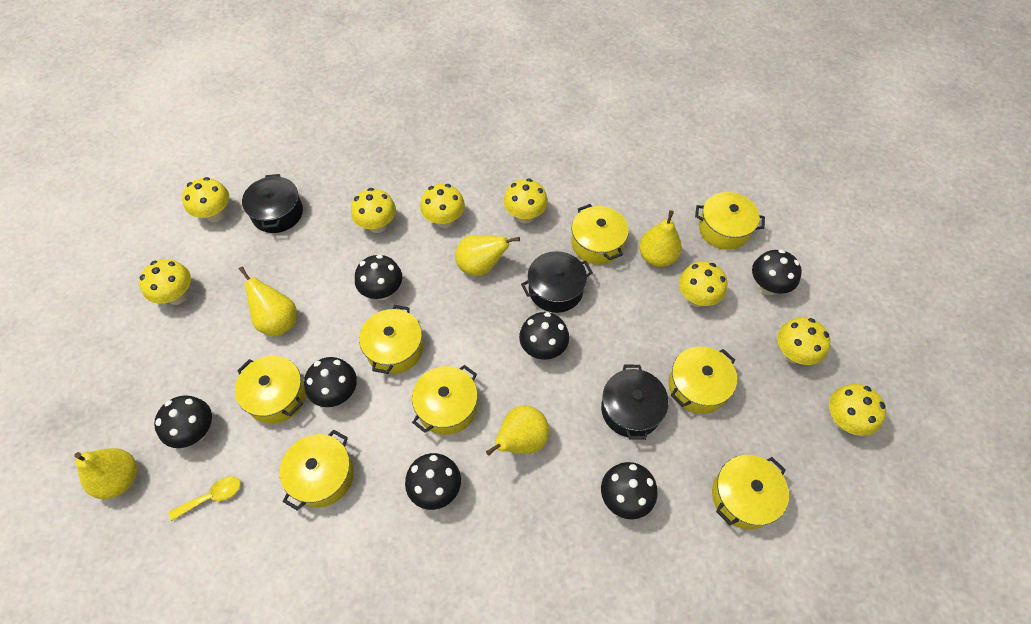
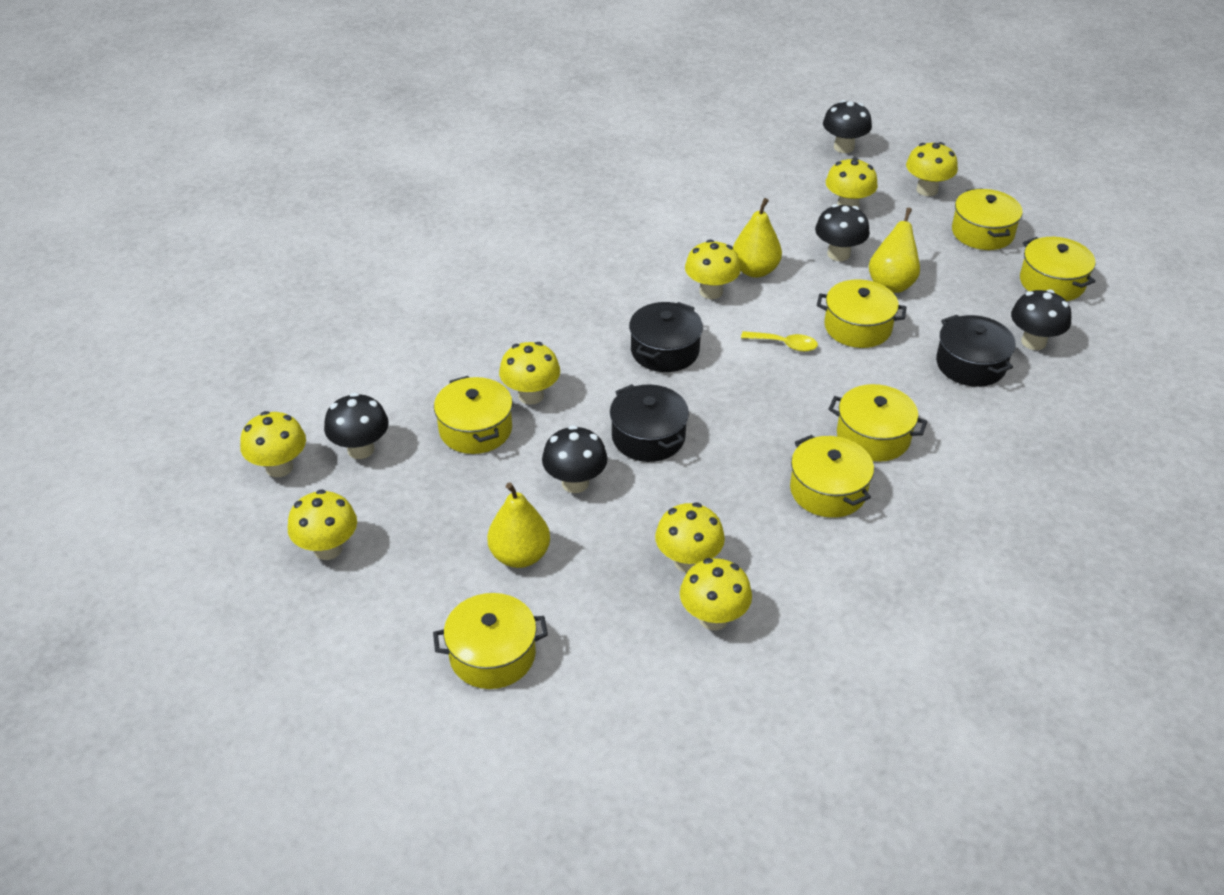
black mushroom: 7 -> 5
yellow pear: 5 -> 3
yellow pot: 8 -> 7

